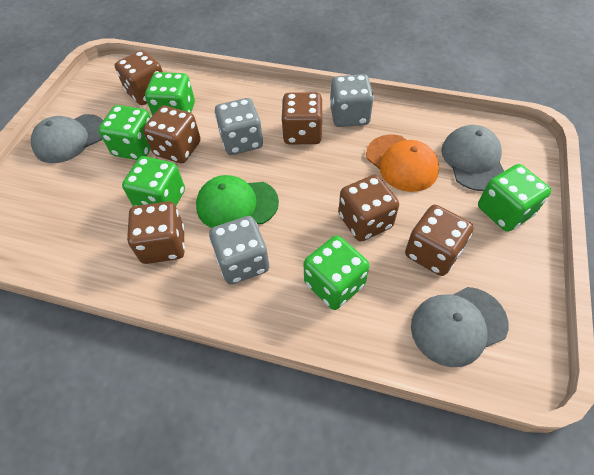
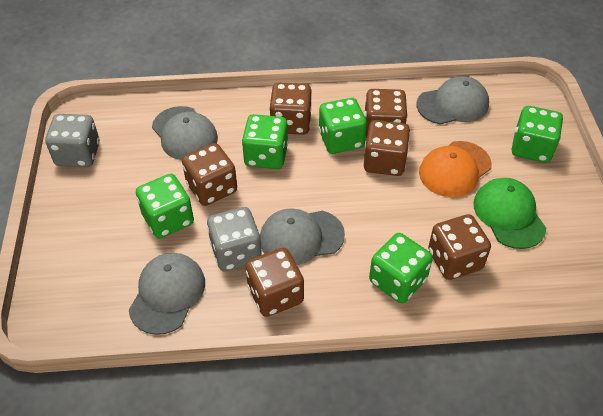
grey cap: 3 -> 4
grey dice: 3 -> 2

